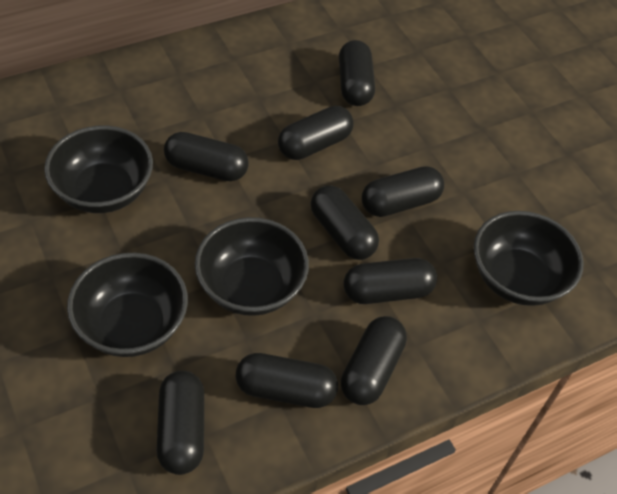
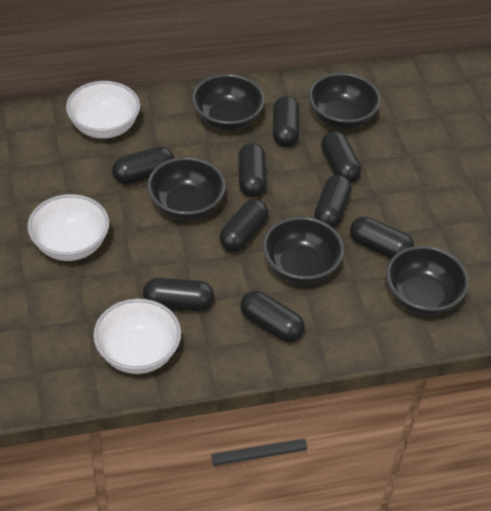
black bowl: 4 -> 5
white bowl: 0 -> 3

